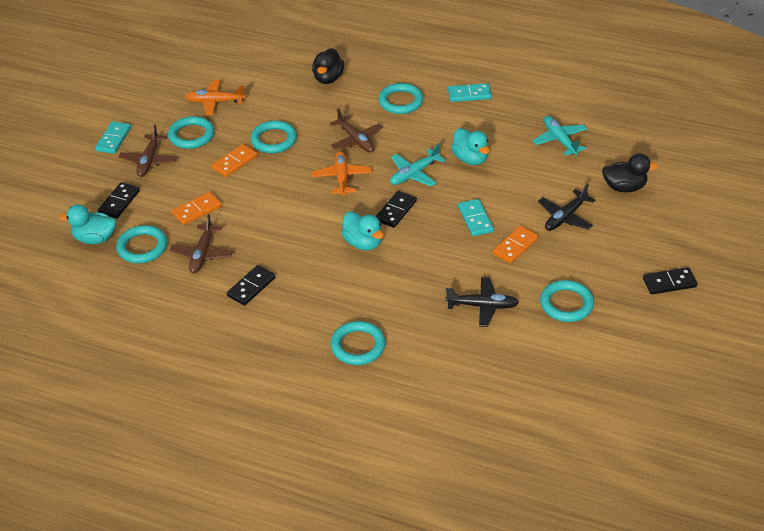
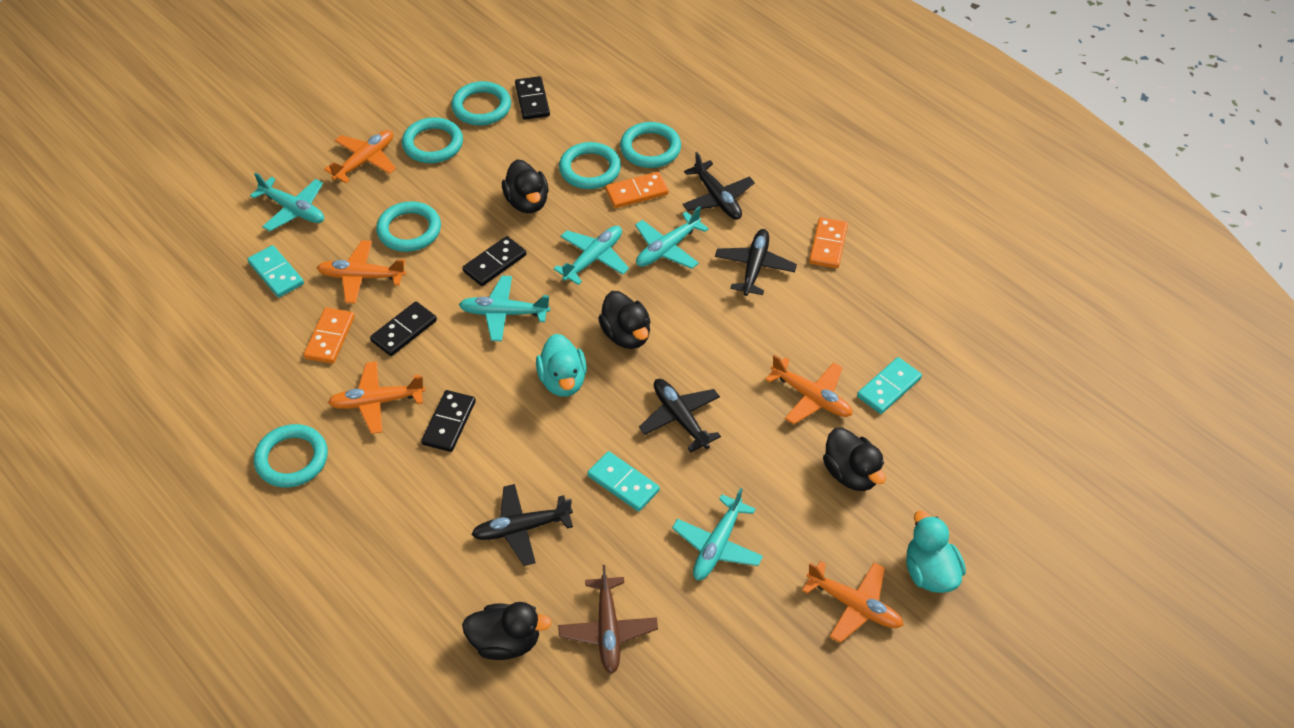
black duck: 2 -> 4
black plane: 2 -> 4
brown plane: 3 -> 1
orange plane: 2 -> 5
turquoise duck: 3 -> 2
turquoise plane: 2 -> 5

